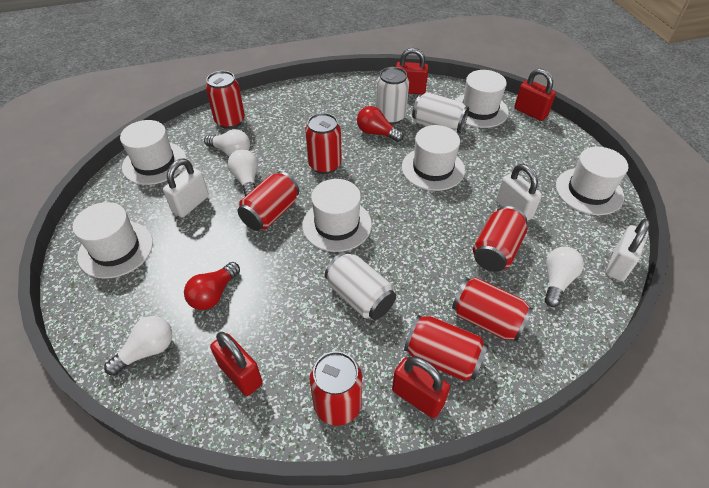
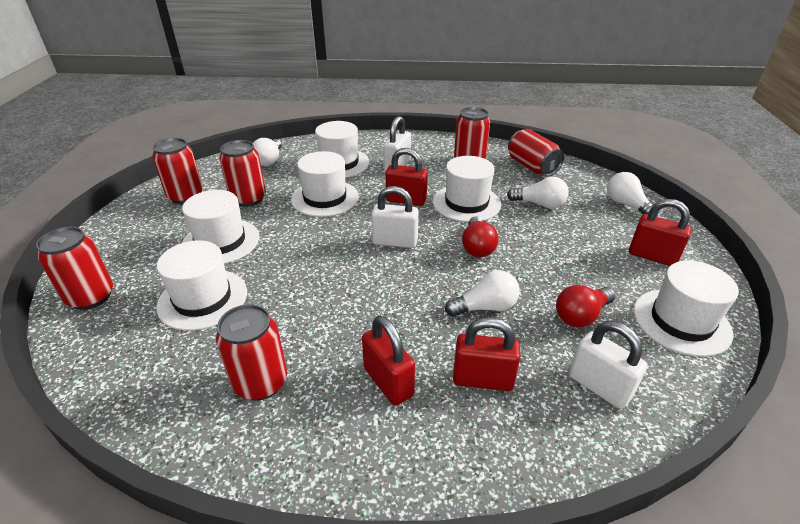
red can: 7 -> 6
white can: 3 -> 0

